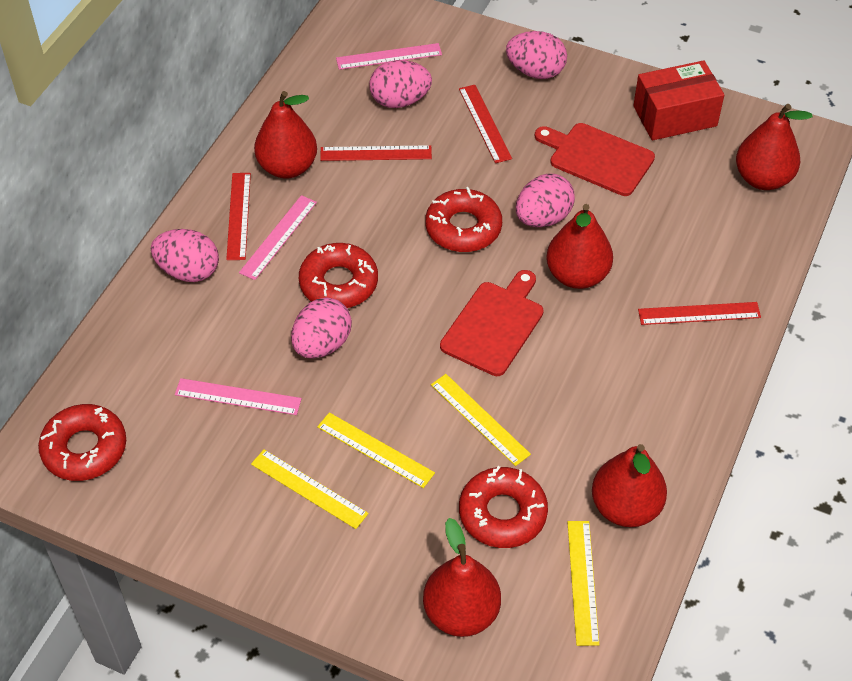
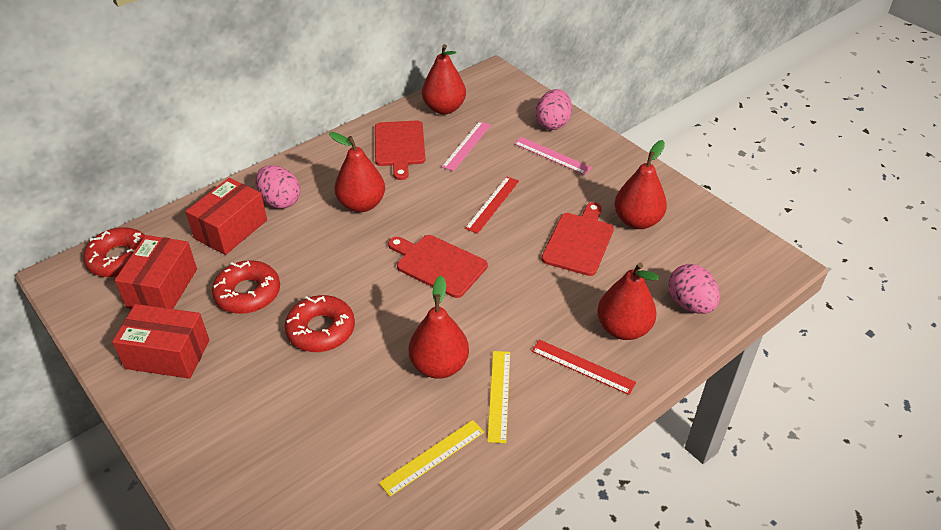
pink egg: 5 -> 3
pink ruler: 3 -> 2
red box: 1 -> 3
red cutting board: 2 -> 3
red donut: 4 -> 3
red ruler: 4 -> 2
yellow ruler: 4 -> 2

